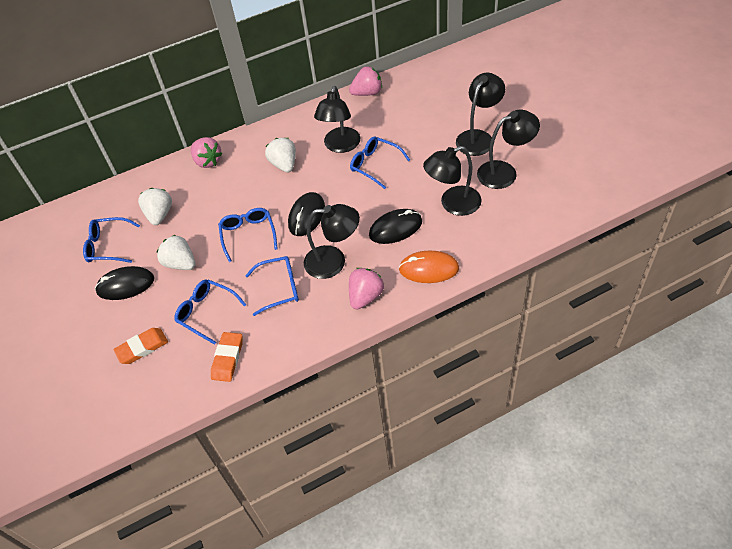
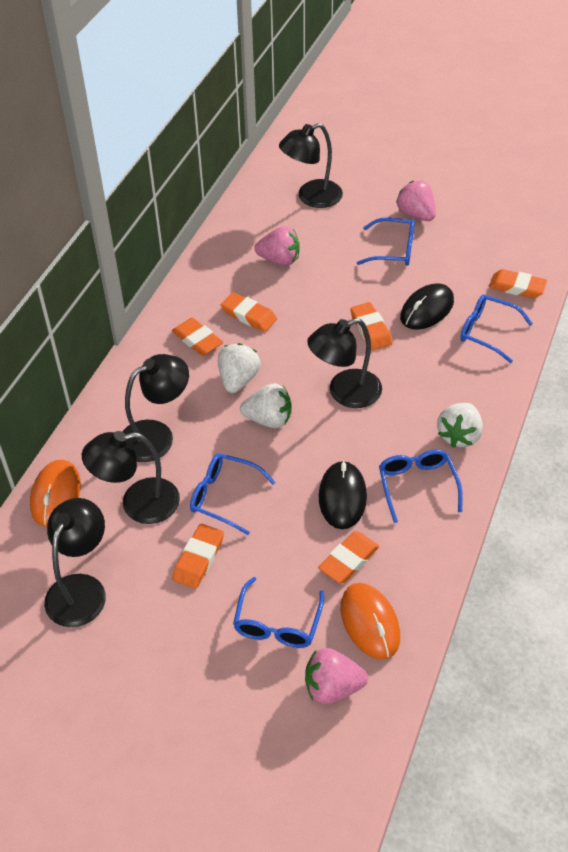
black mouse: 3 -> 2
orange eraser: 2 -> 6
orange mouse: 1 -> 2

